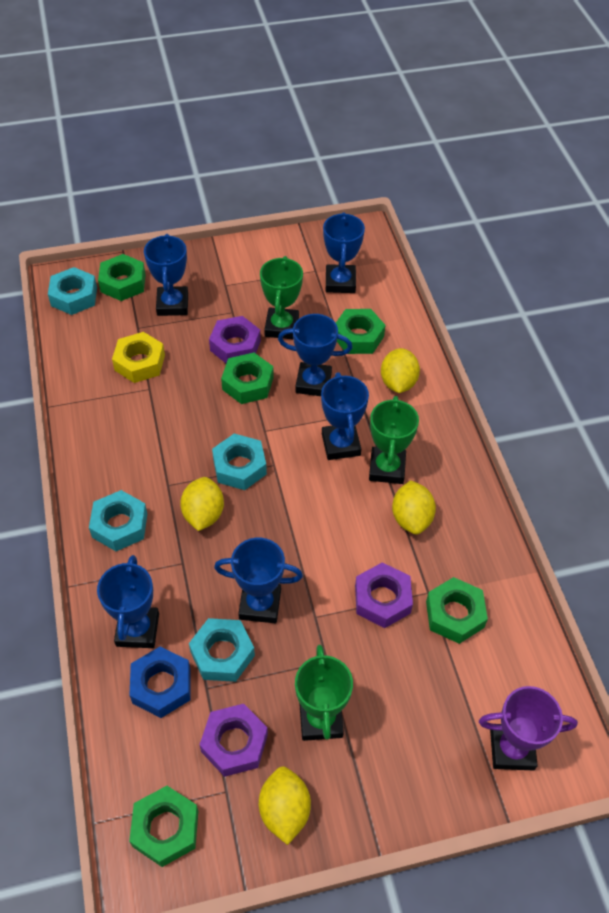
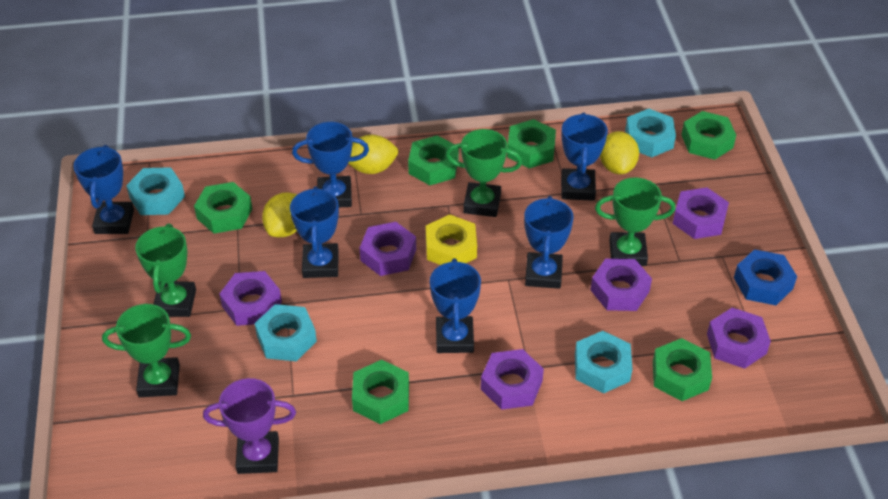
green nut: 5 -> 6
green trophy: 3 -> 4
purple nut: 3 -> 6
yellow lemon: 4 -> 3

